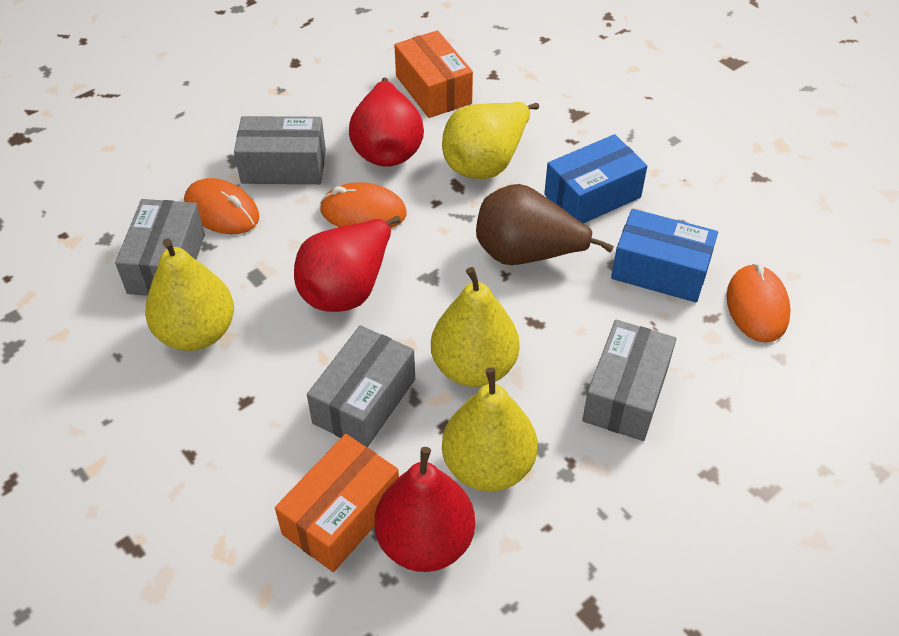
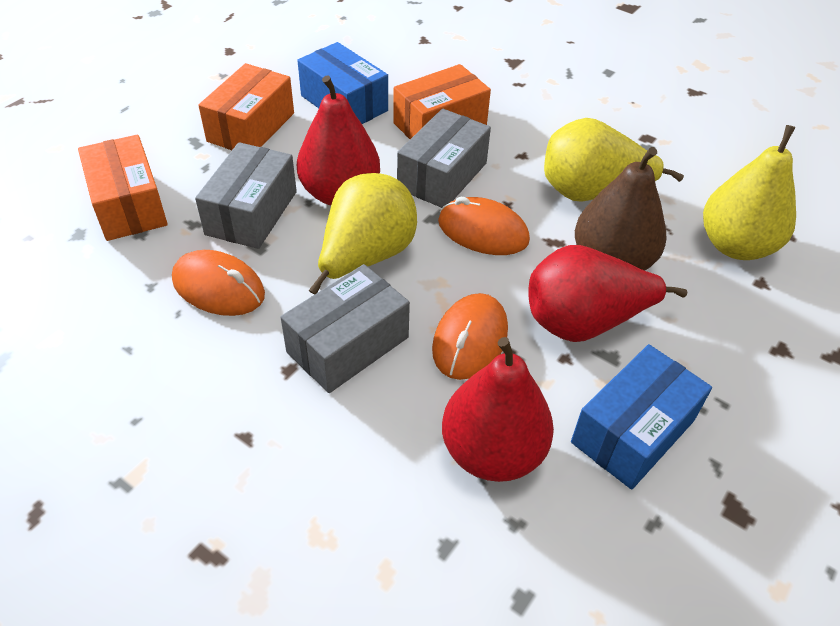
grey box: 4 -> 3
orange box: 2 -> 3
yellow pear: 4 -> 3

